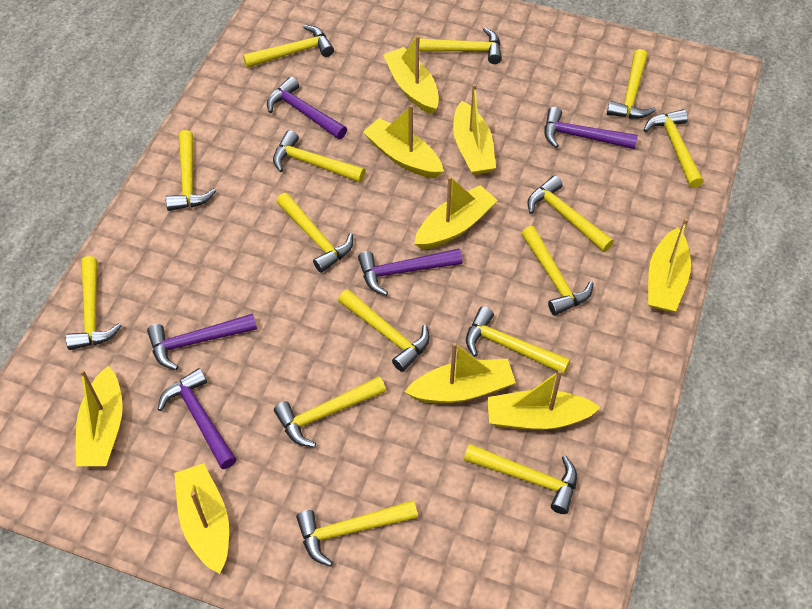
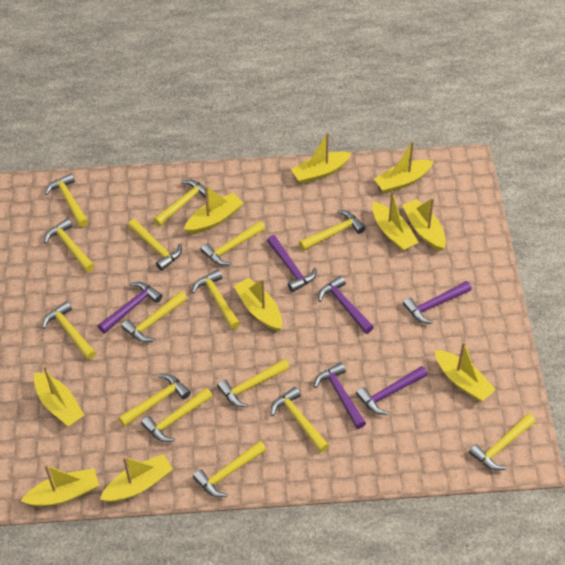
purple hammer: 5 -> 6
yellow boat: 9 -> 10

